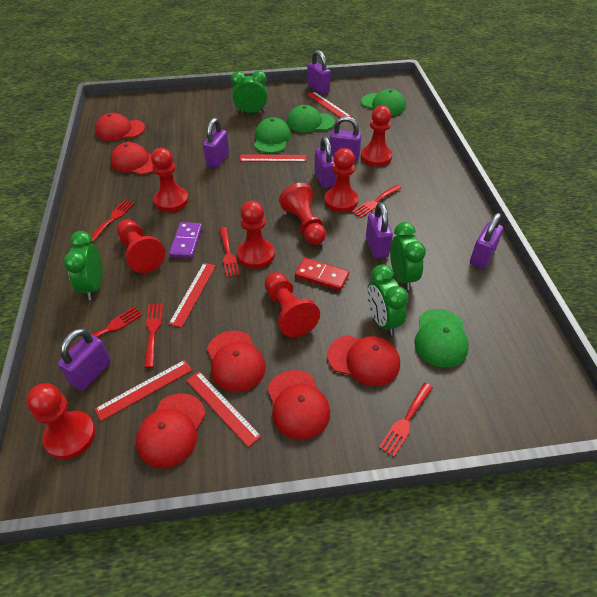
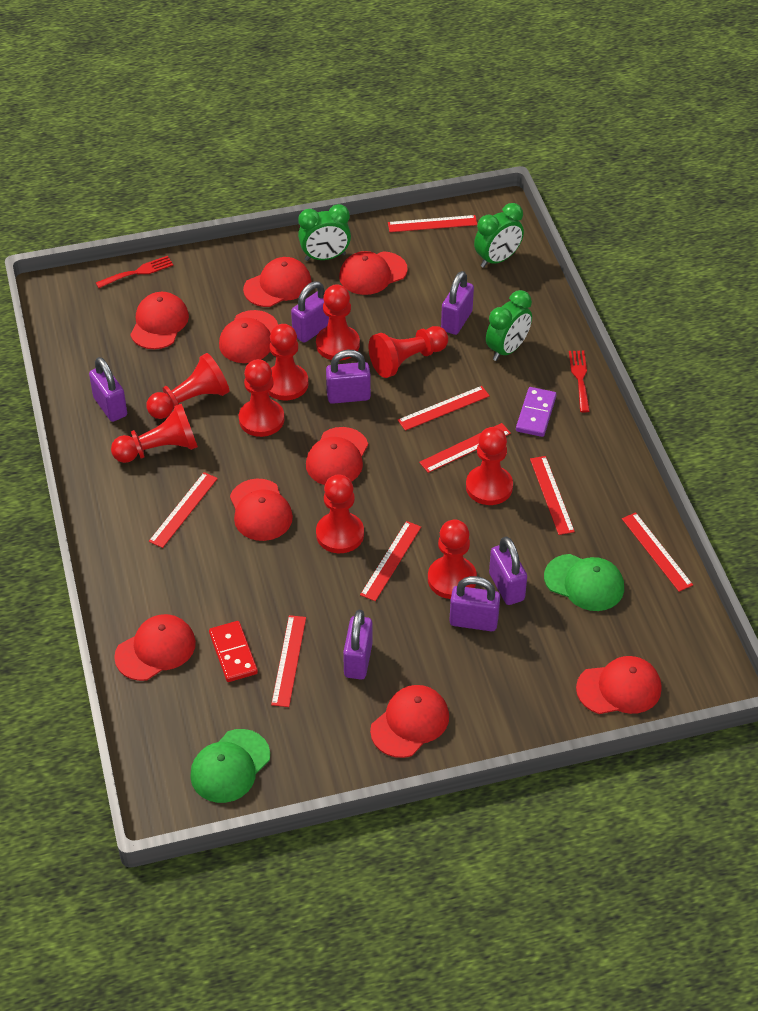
green cap: 4 -> 2
green clock: 4 -> 3
red cap: 6 -> 9
red fork: 6 -> 2
red pawn: 8 -> 9
red ruler: 5 -> 8

